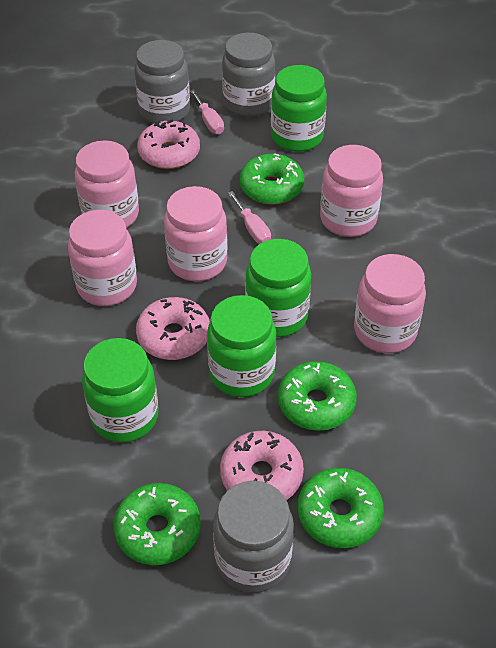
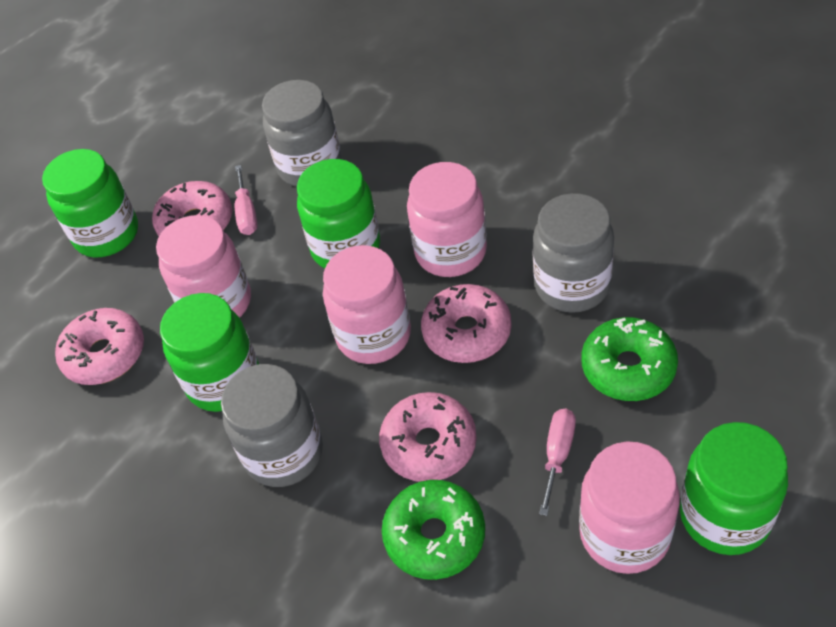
green donut: 4 -> 2
pink donut: 3 -> 4
pink jar: 5 -> 4

